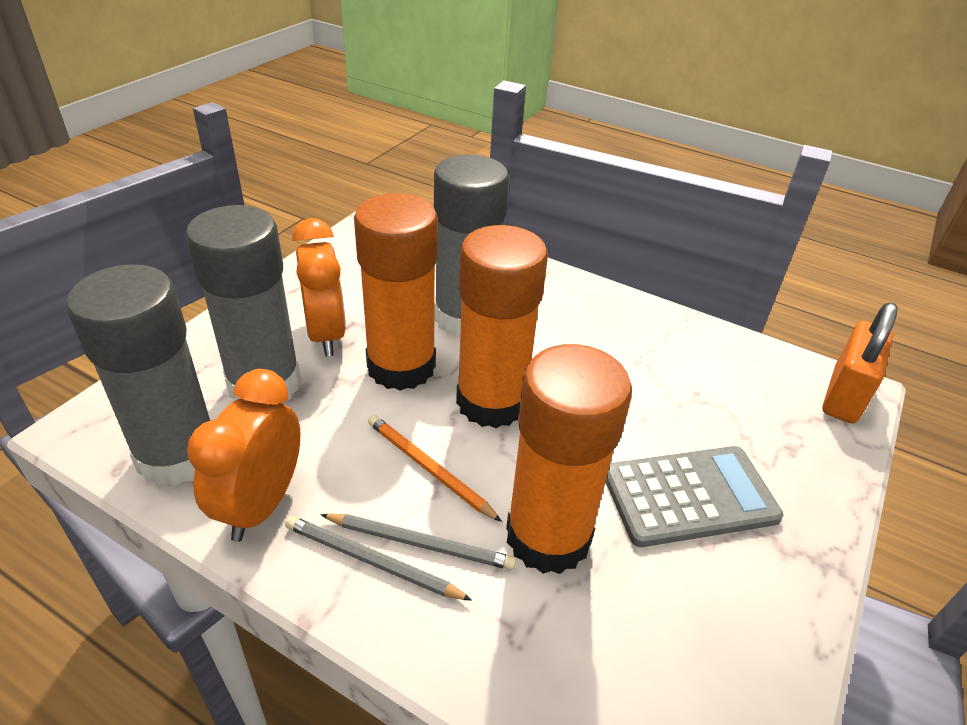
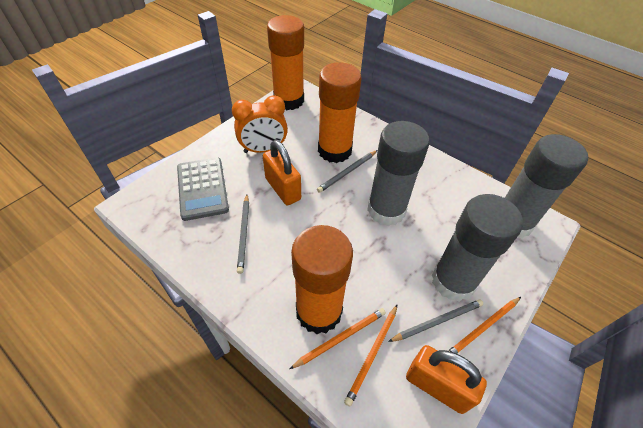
grey pencil: 2 -> 3
orange clock: 2 -> 1
orange padlock: 1 -> 2
orange pencil: 1 -> 3

